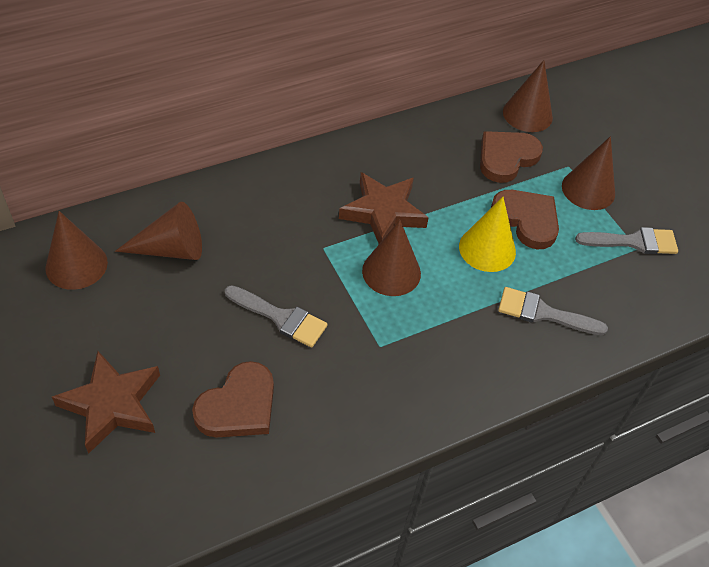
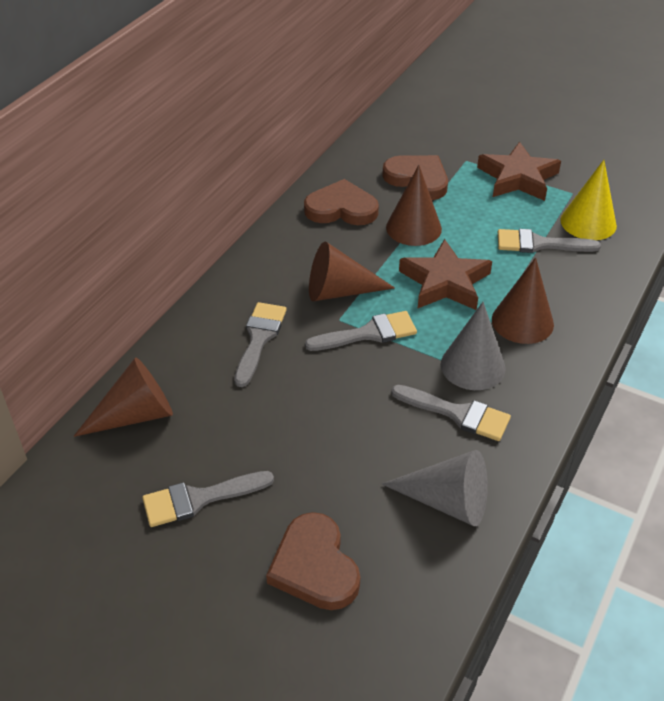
brown cone: 5 -> 4
grey brush: 3 -> 5
grey cone: 0 -> 2

